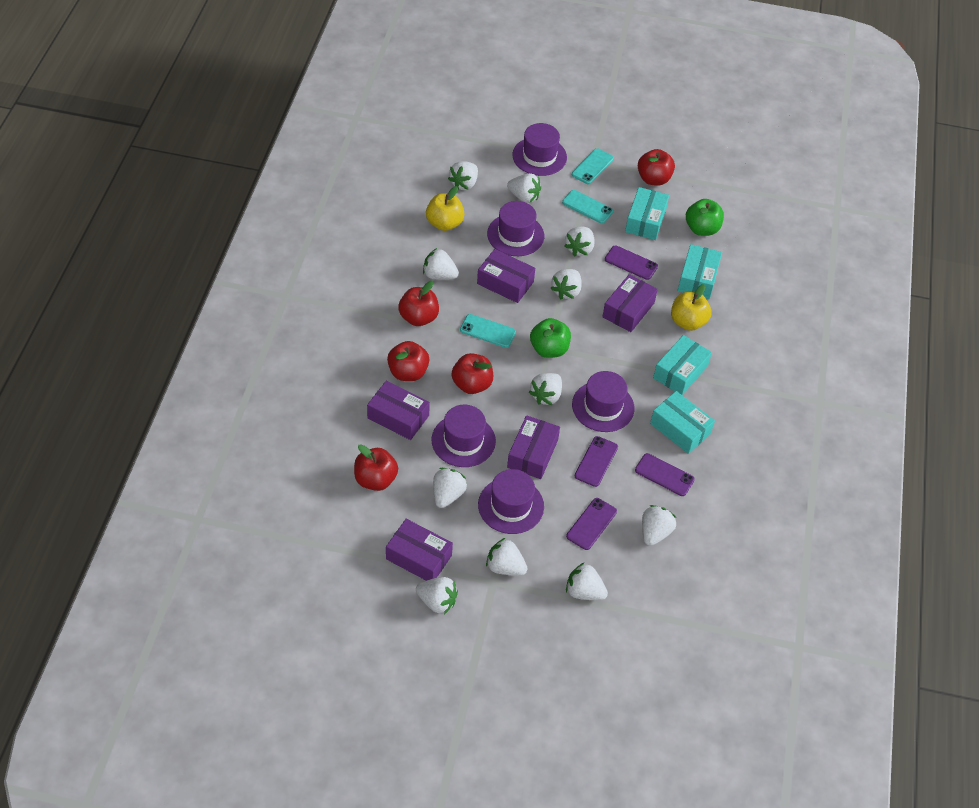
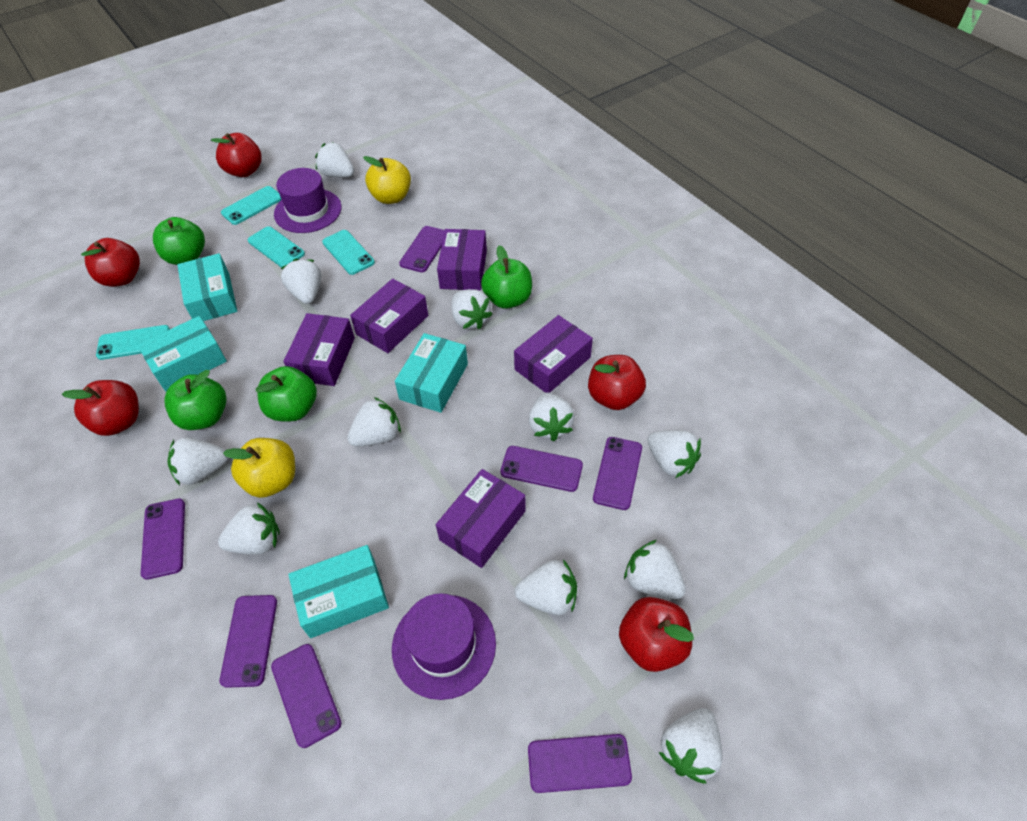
green apple: 2 -> 4
purple hat: 5 -> 2
purple phone: 4 -> 7
turquoise phone: 3 -> 4

